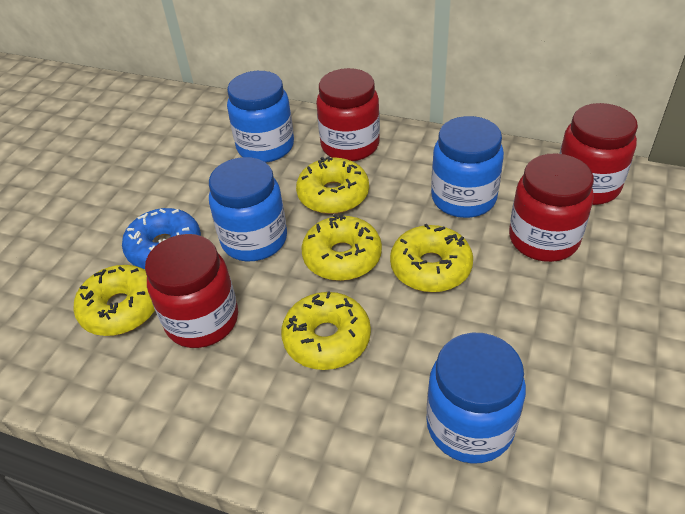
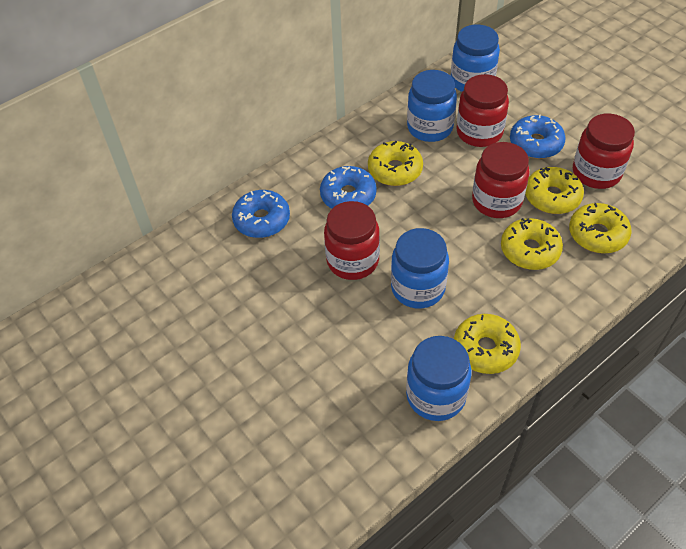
blue donut: 1 -> 3

